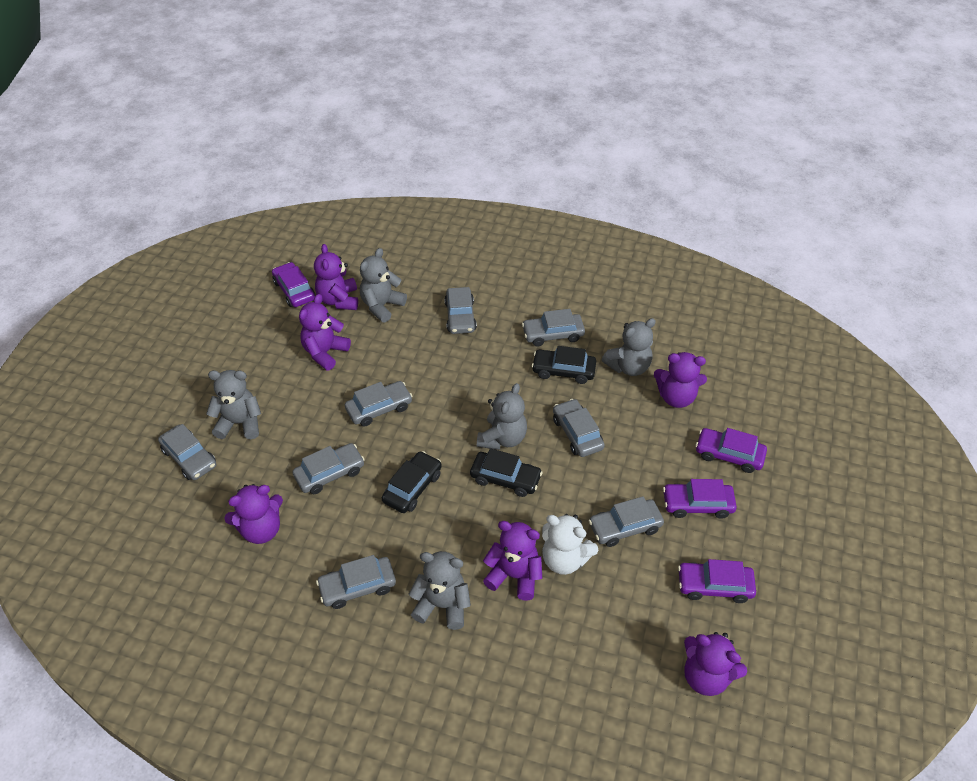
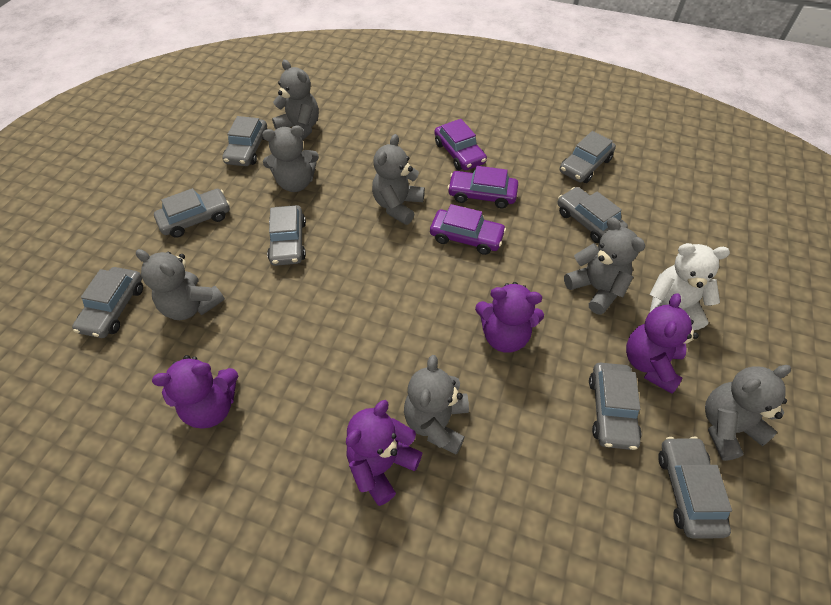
black car: 3 -> 0
grey teddy bear: 5 -> 7
purple car: 4 -> 3
purple teddy bear: 6 -> 4

